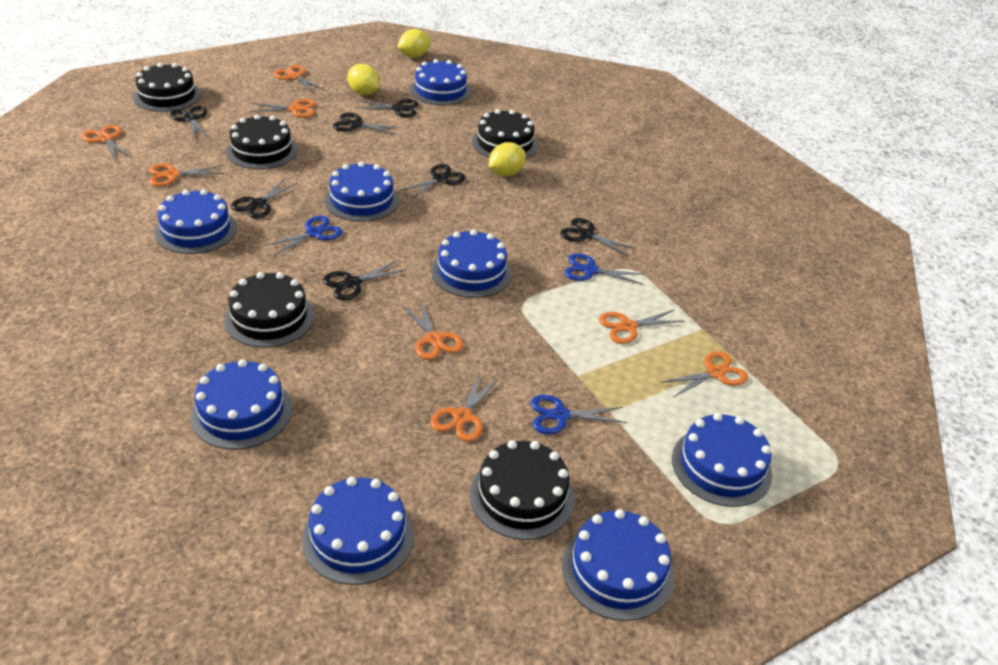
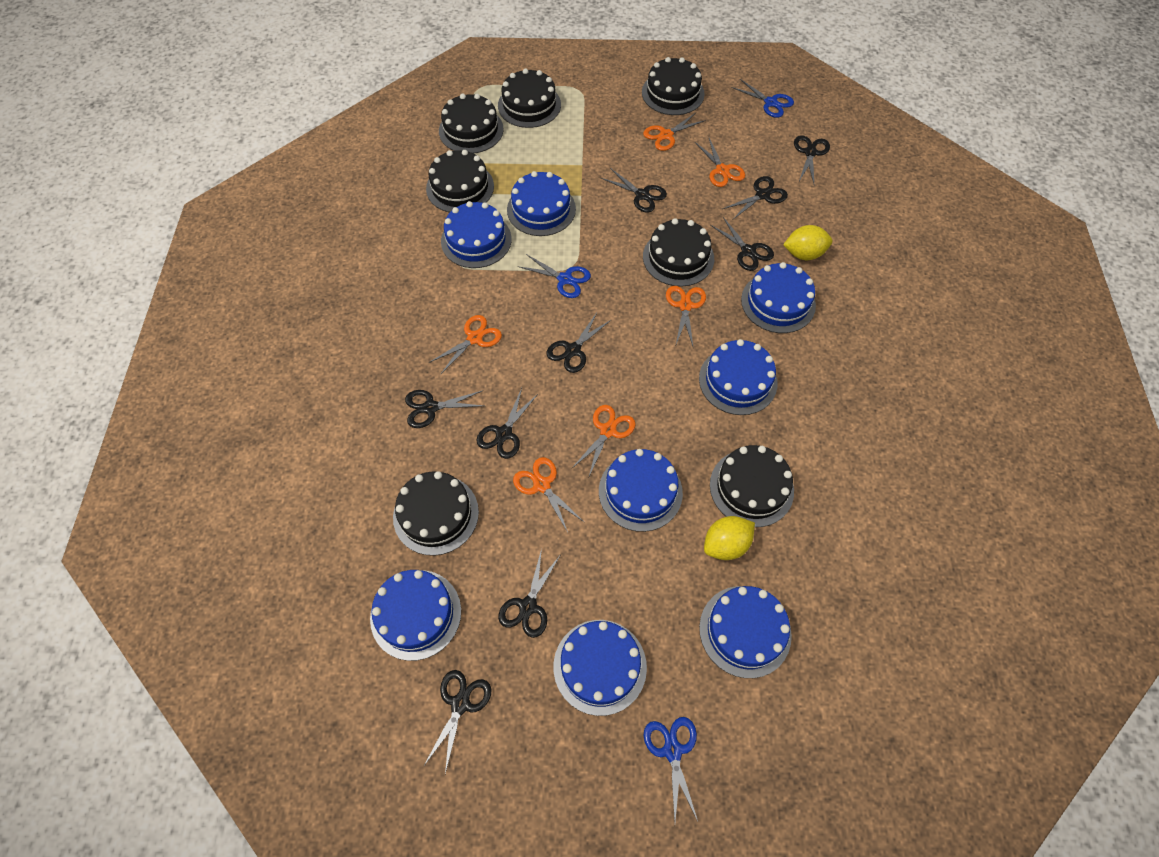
black cake: 5 -> 7
black scissors: 7 -> 9
orange scissors: 8 -> 6
yellow lemon: 3 -> 2

